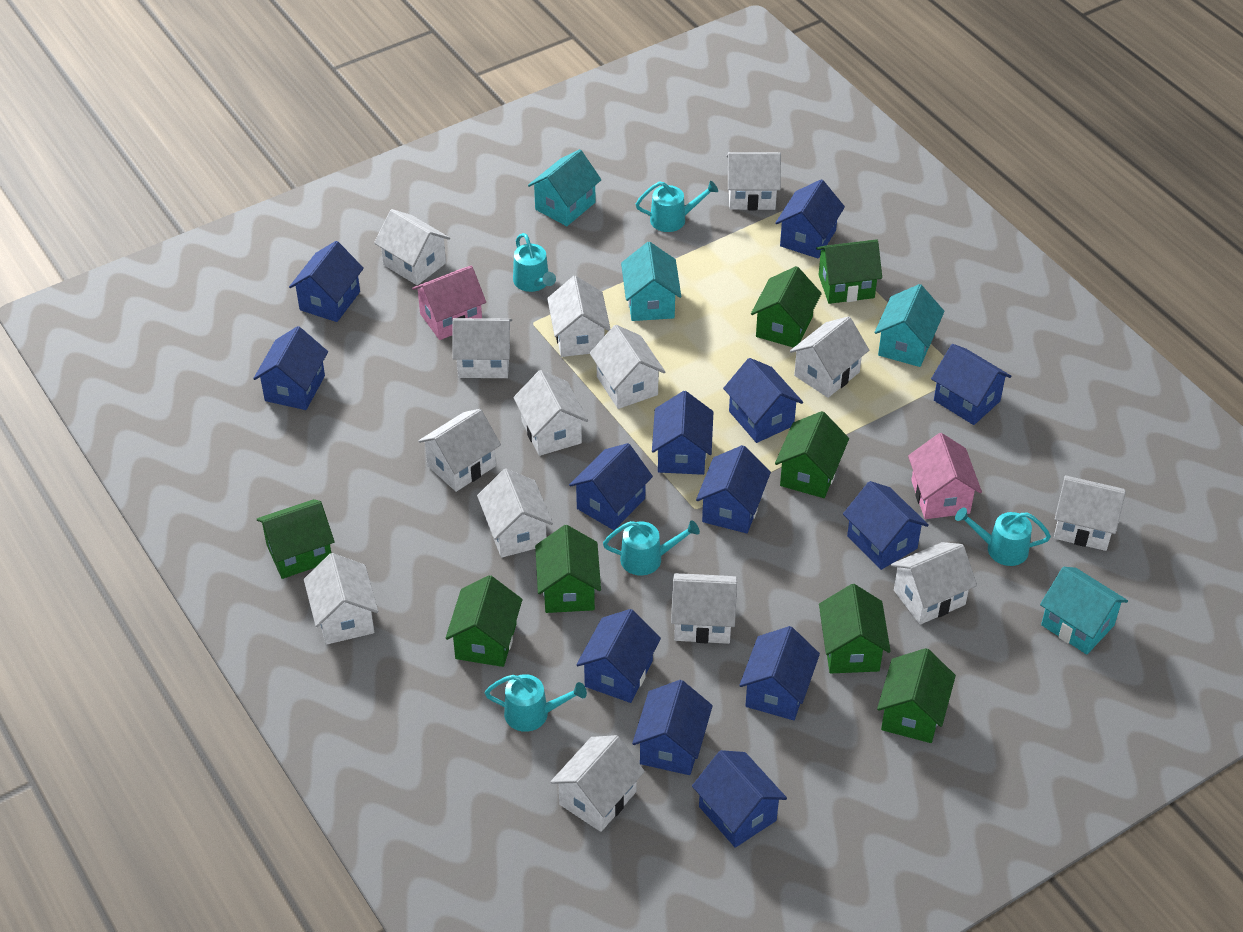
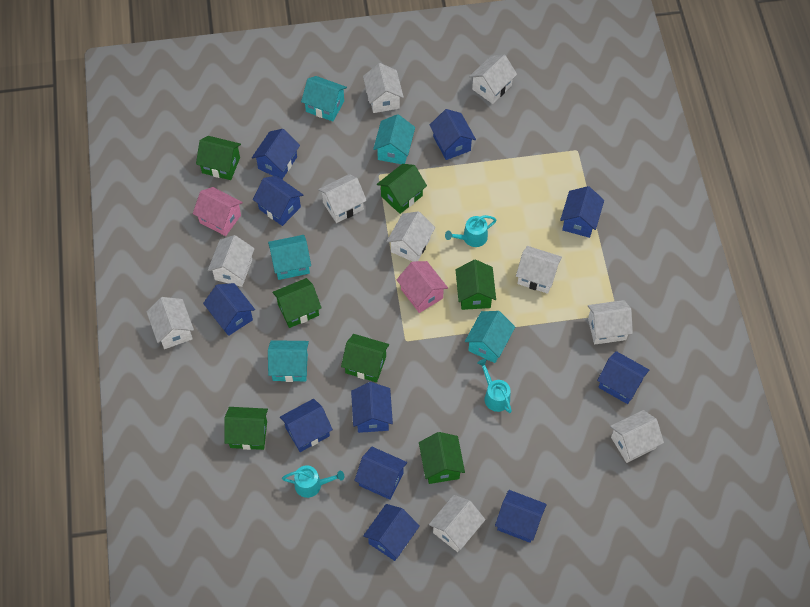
blue house: 13 -> 11
green house: 8 -> 7
turquoise house: 4 -> 5
turquoise watering can: 5 -> 3
white house: 14 -> 10

